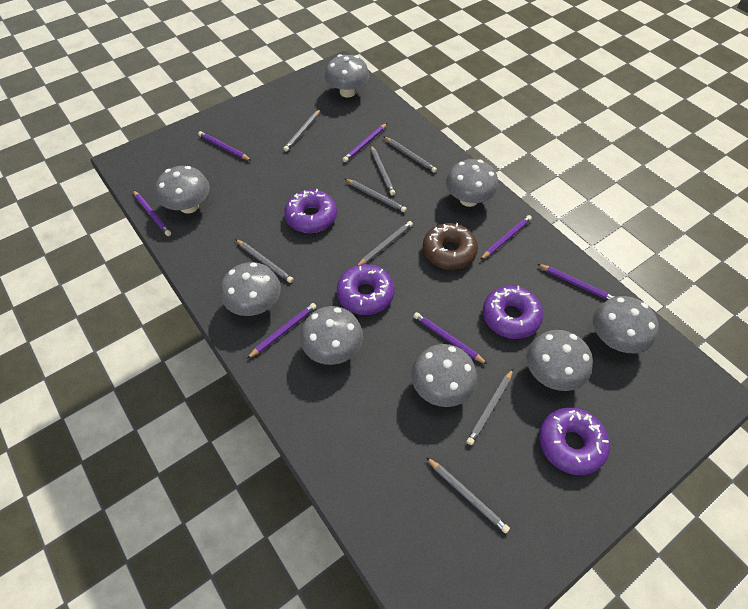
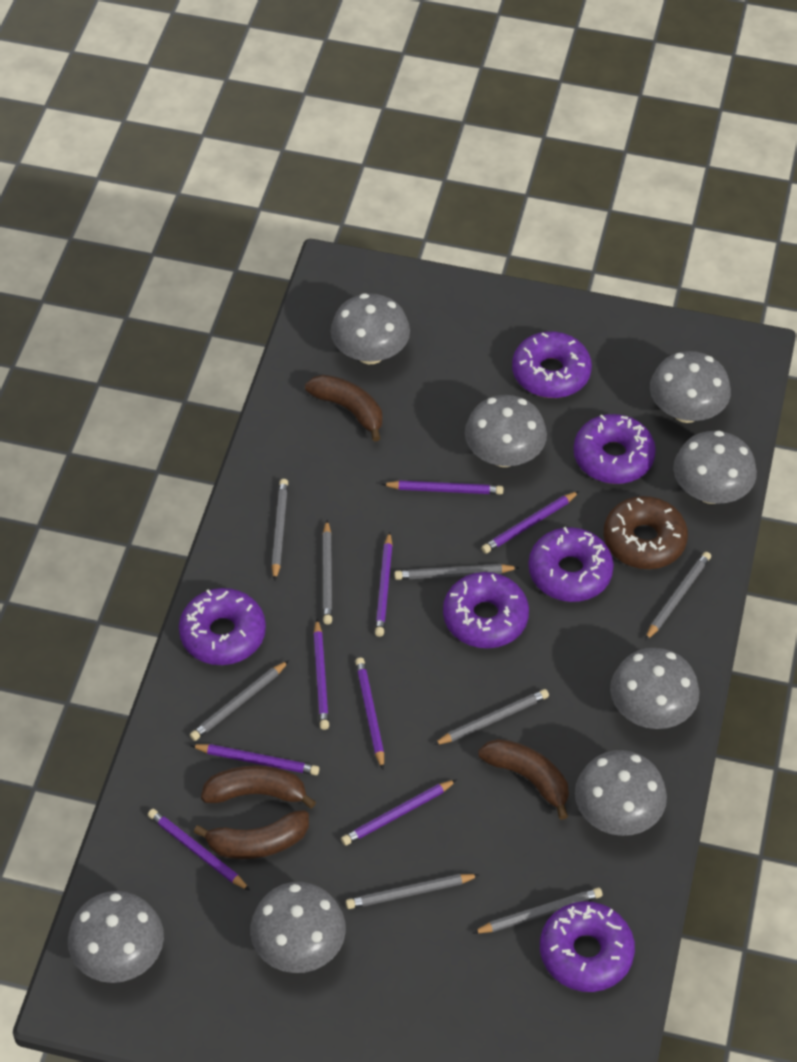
brown banana: 0 -> 4
purple donut: 4 -> 6
purple pencil: 7 -> 8

